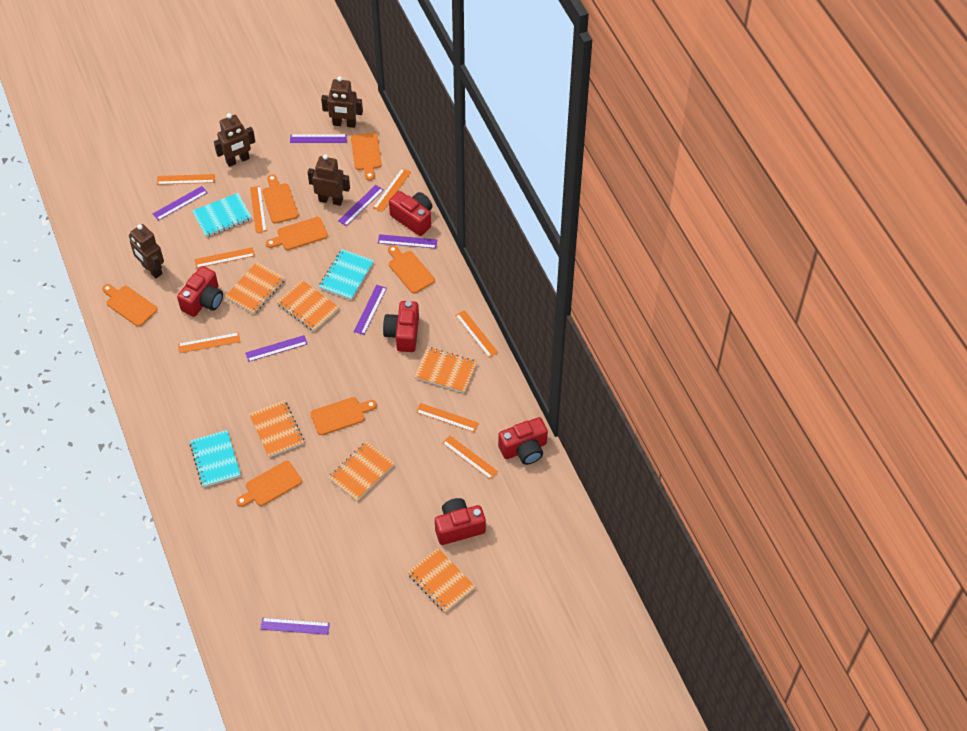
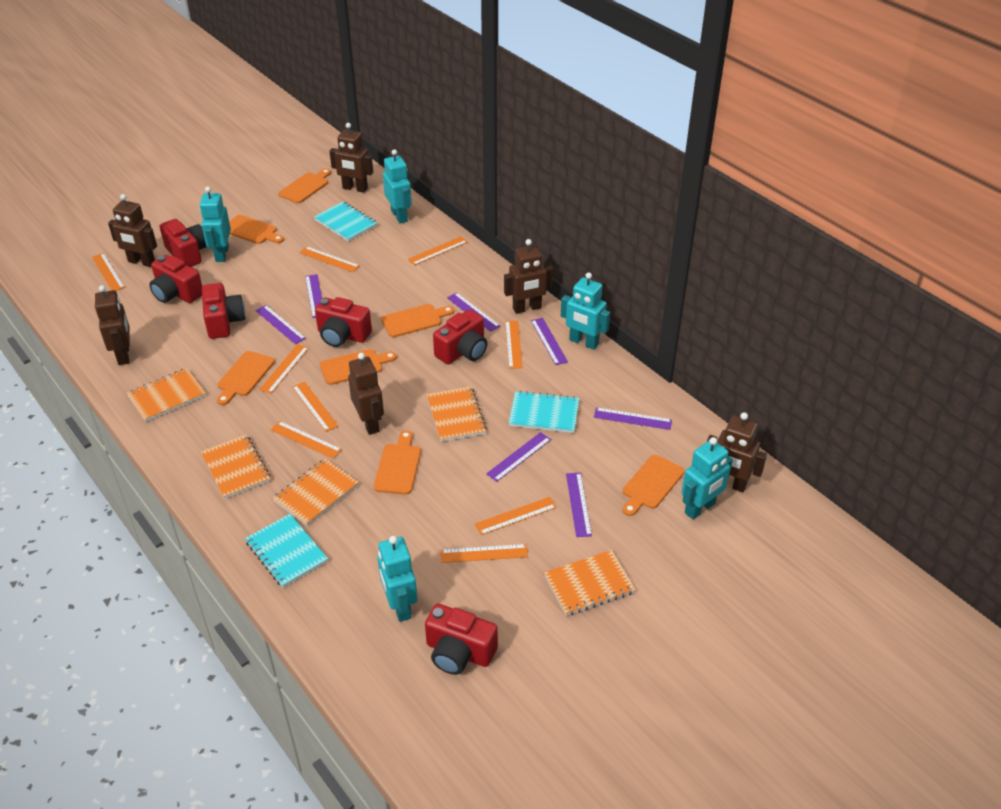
brown robot: 4 -> 6
orange notebook: 6 -> 5
orange ruler: 8 -> 9
red camera: 5 -> 6
turquoise robot: 0 -> 5

